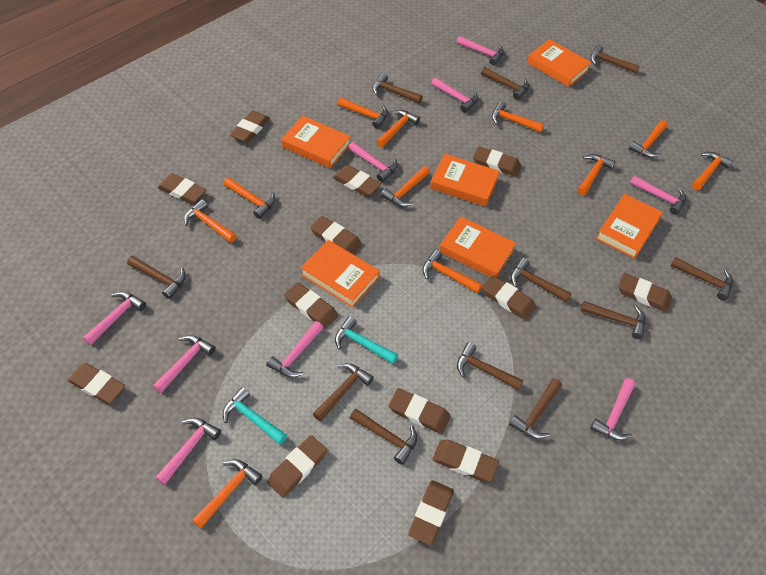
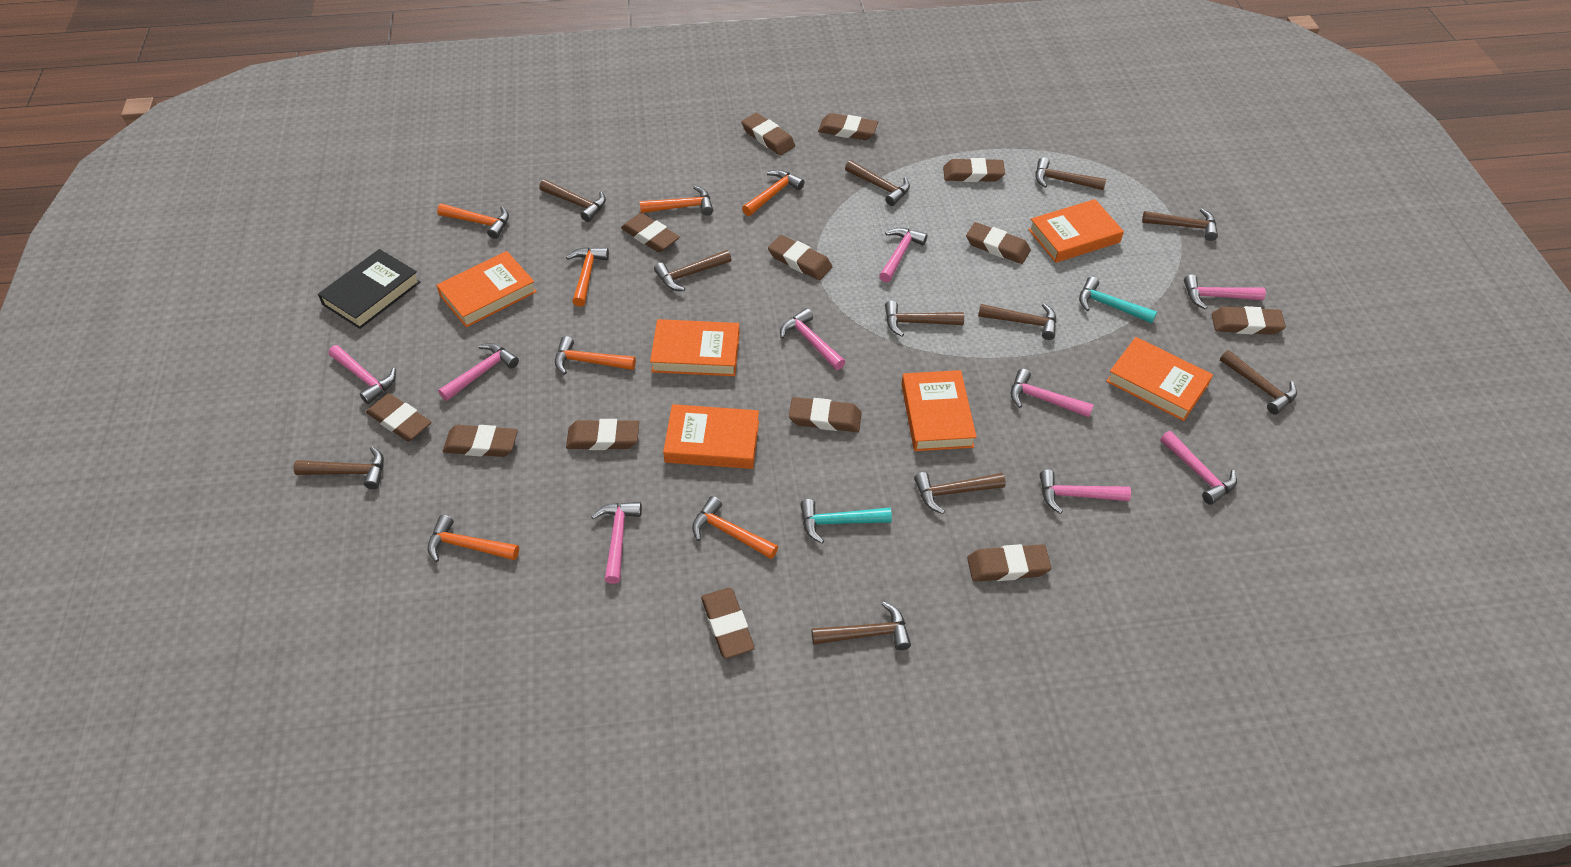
black book: 0 -> 1
orange hammer: 11 -> 7

